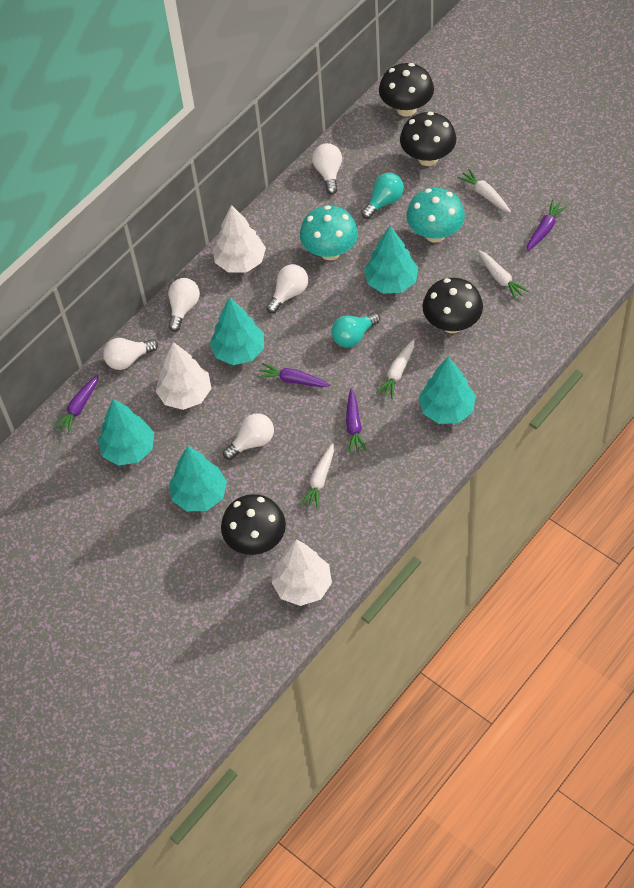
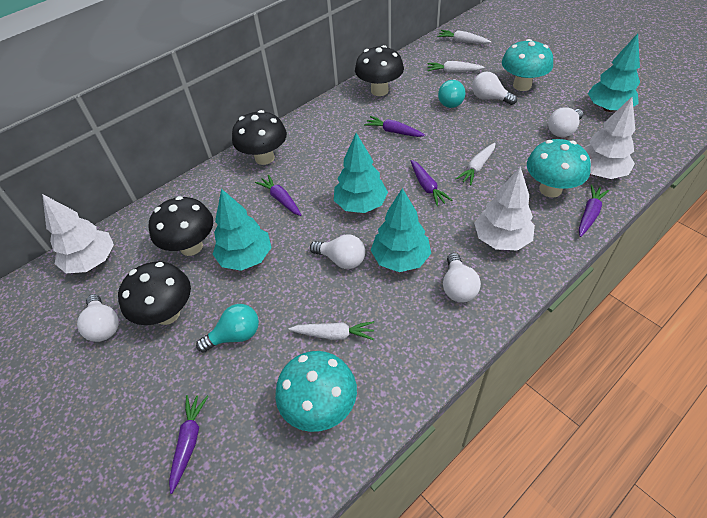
purple carrot: 4 -> 5
turquoise mushroom: 2 -> 3
turquoise tree: 5 -> 4

